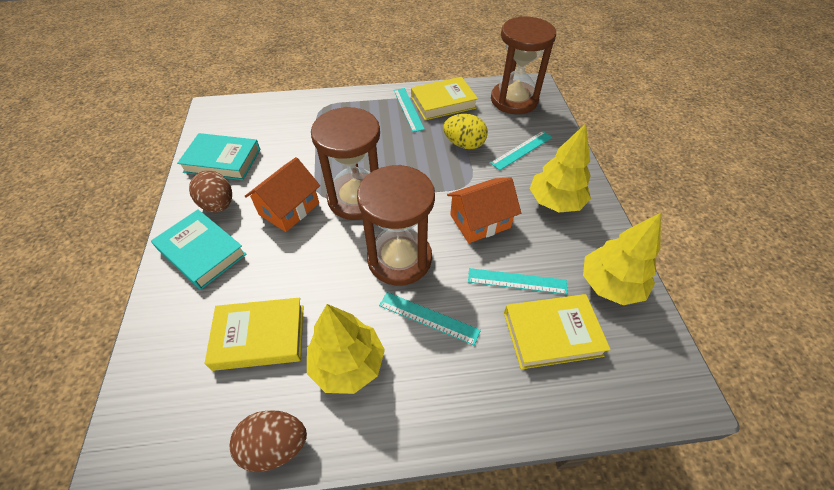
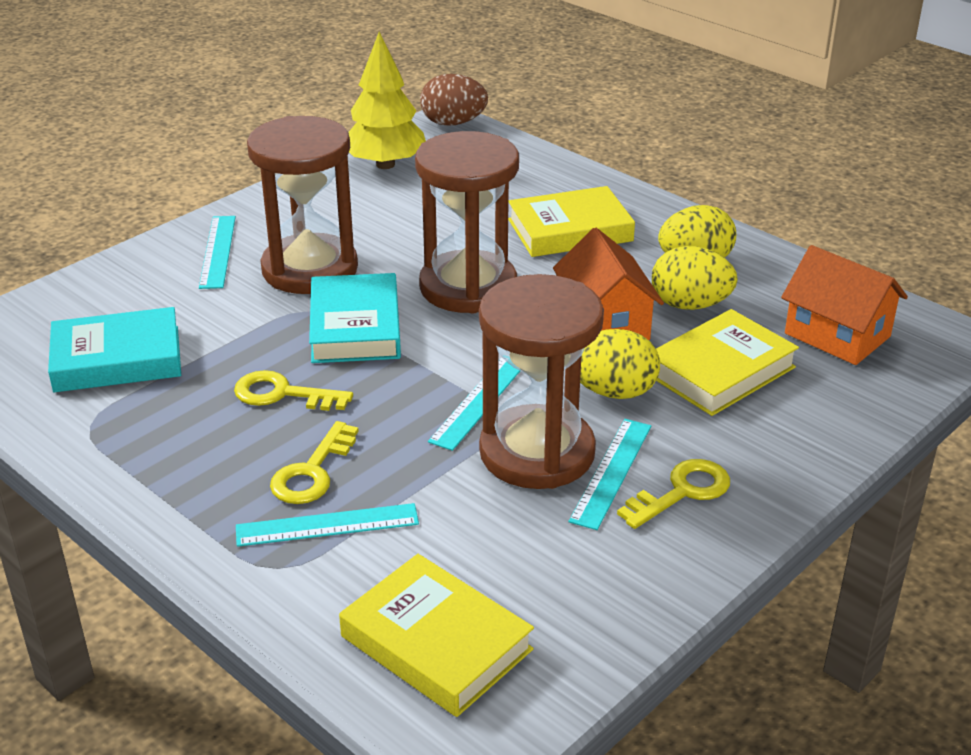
brown egg: 2 -> 1
yellow egg: 1 -> 3
yellow key: 0 -> 3
yellow tree: 3 -> 1

